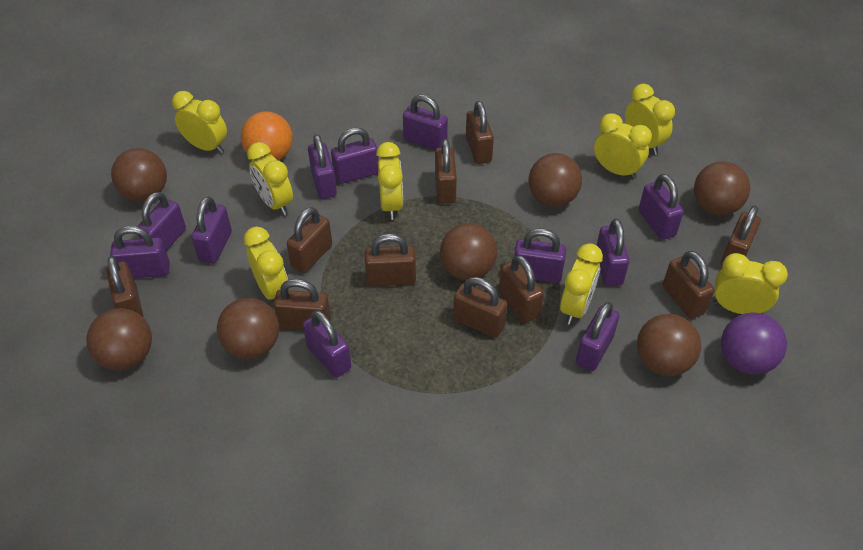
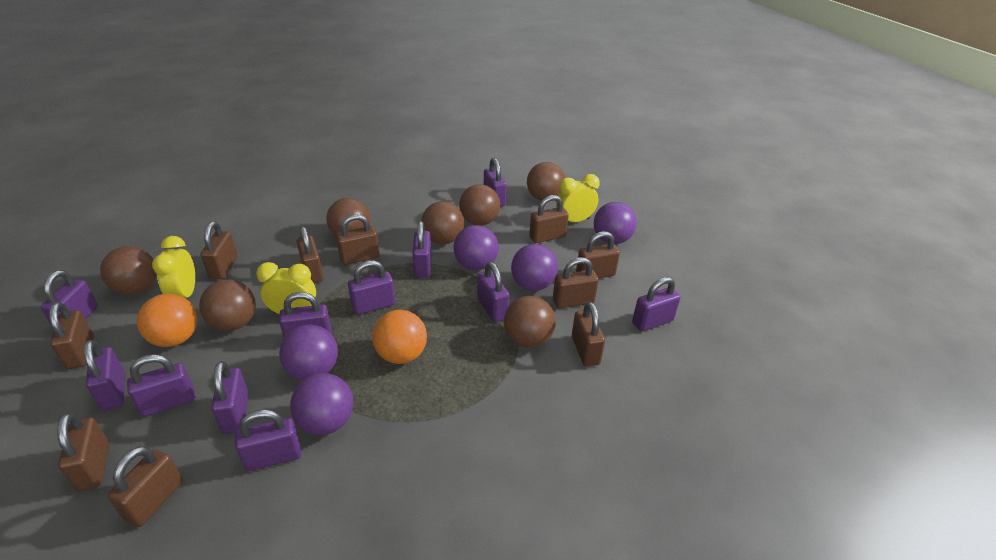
orange ball: 1 -> 2
purple ball: 1 -> 5
yellow clock: 8 -> 3

